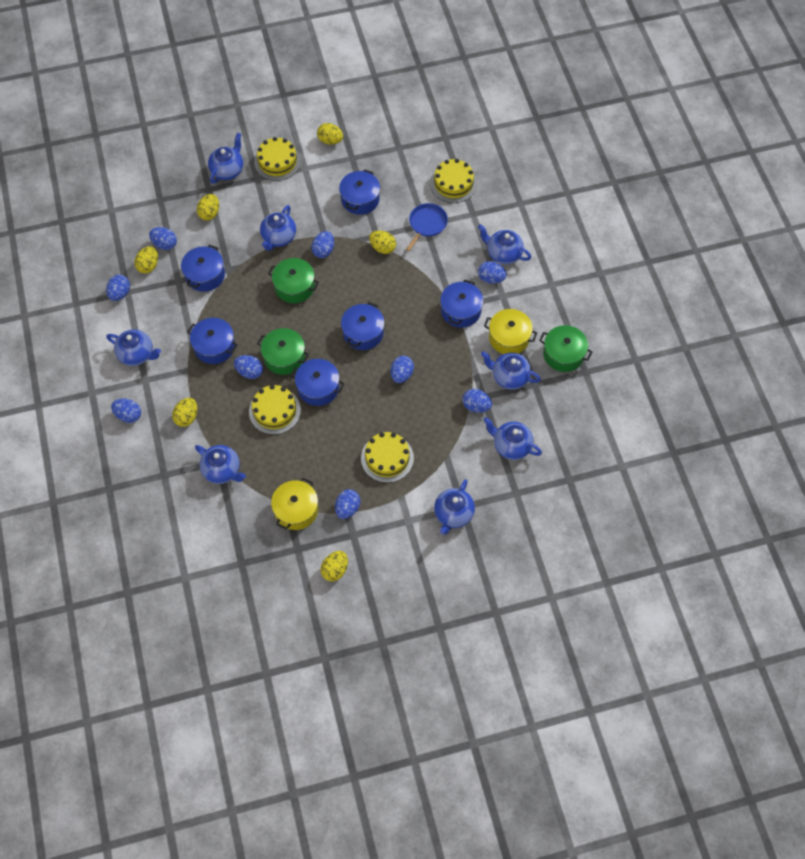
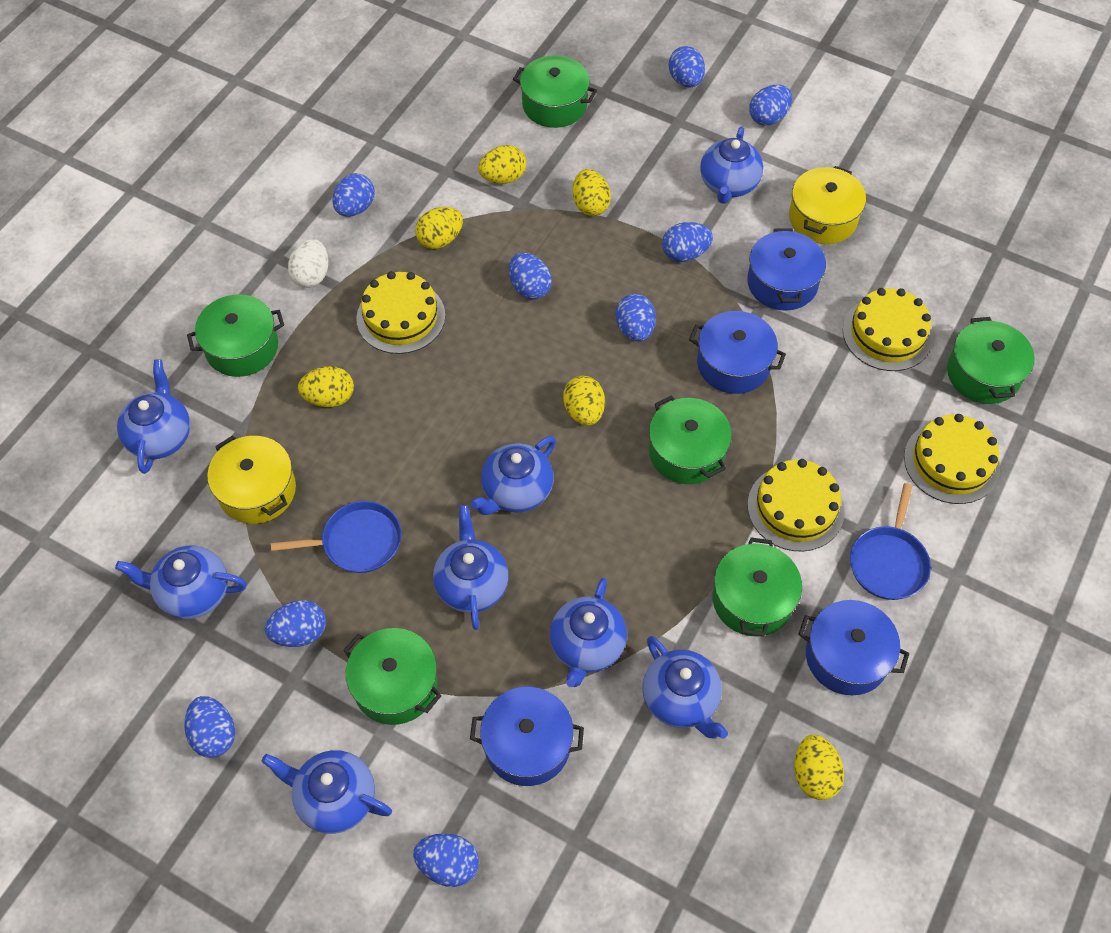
blue pan: 1 -> 2
blue pot: 6 -> 4
green pot: 3 -> 6
white egg: 0 -> 1

